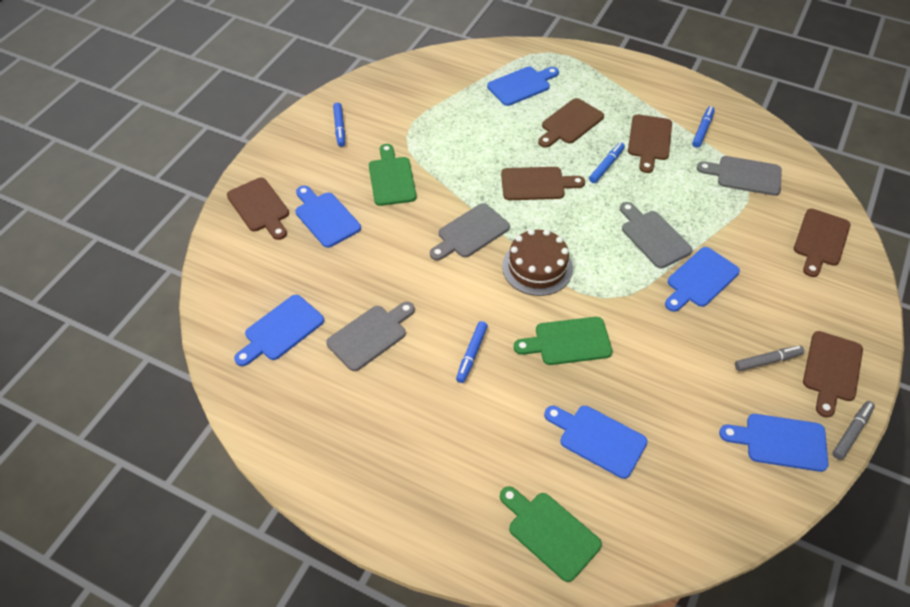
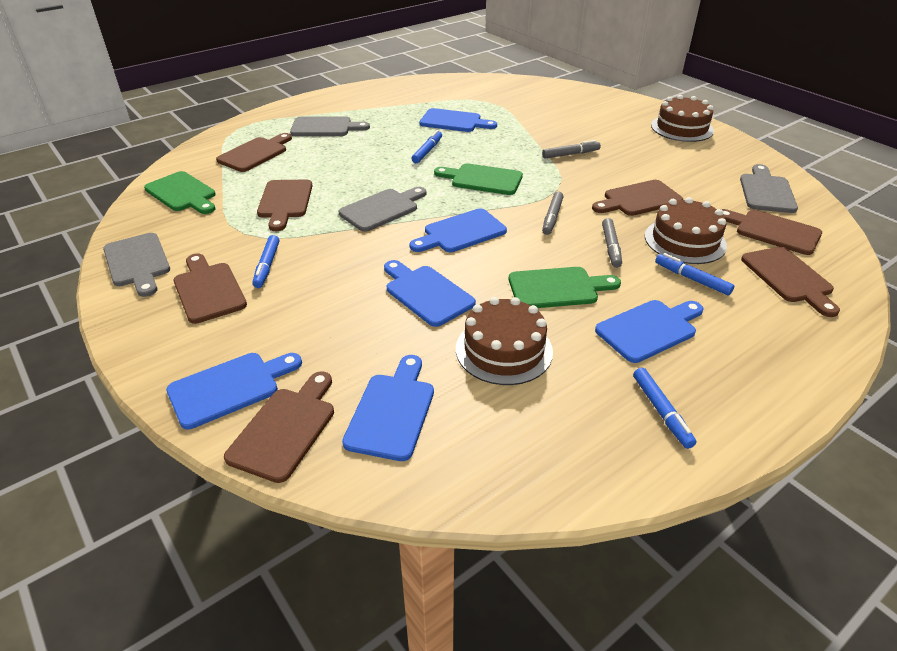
brown cake: 1 -> 3
brown cutting board: 6 -> 7
grey marker: 2 -> 3

